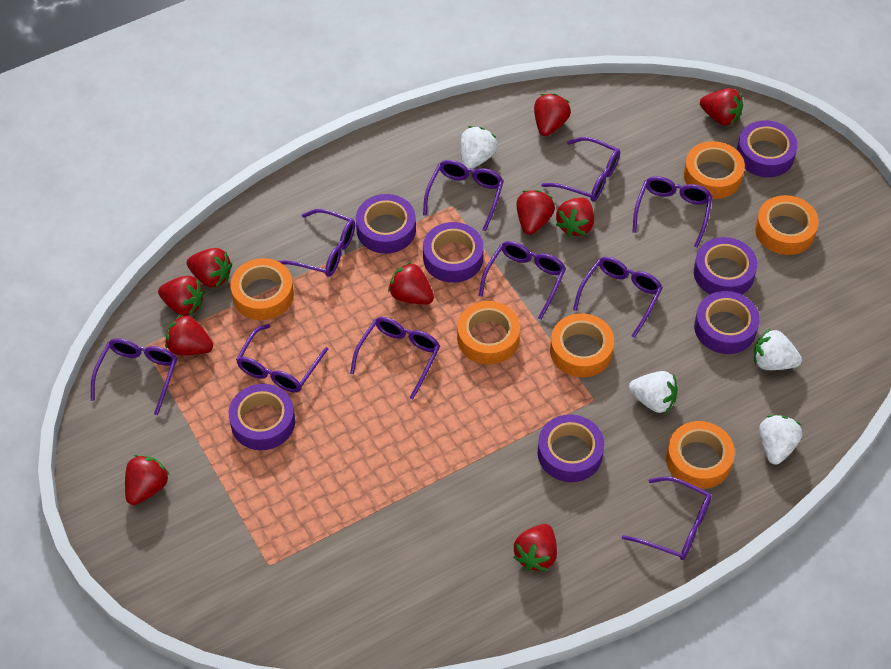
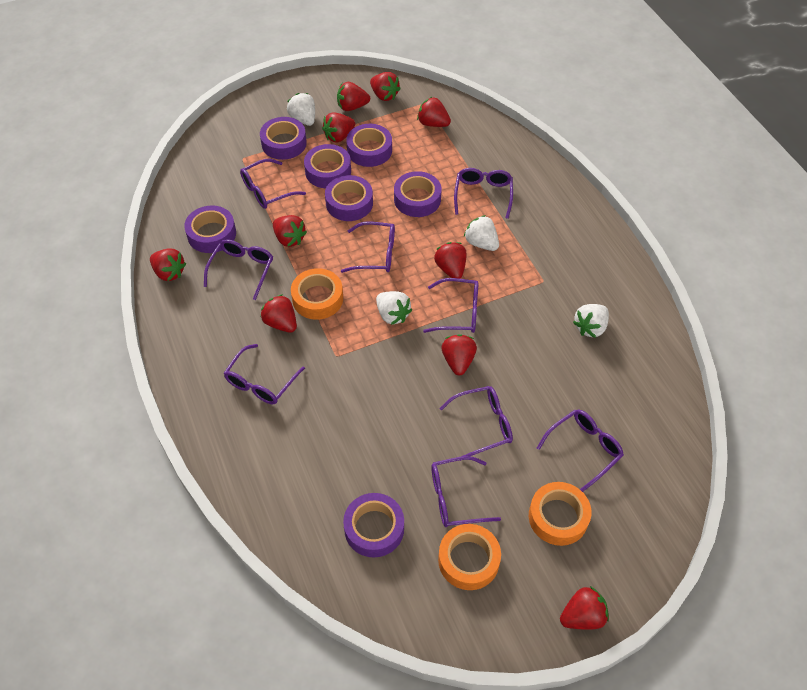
orange tape: 6 -> 3
purple glasses: 10 -> 9

